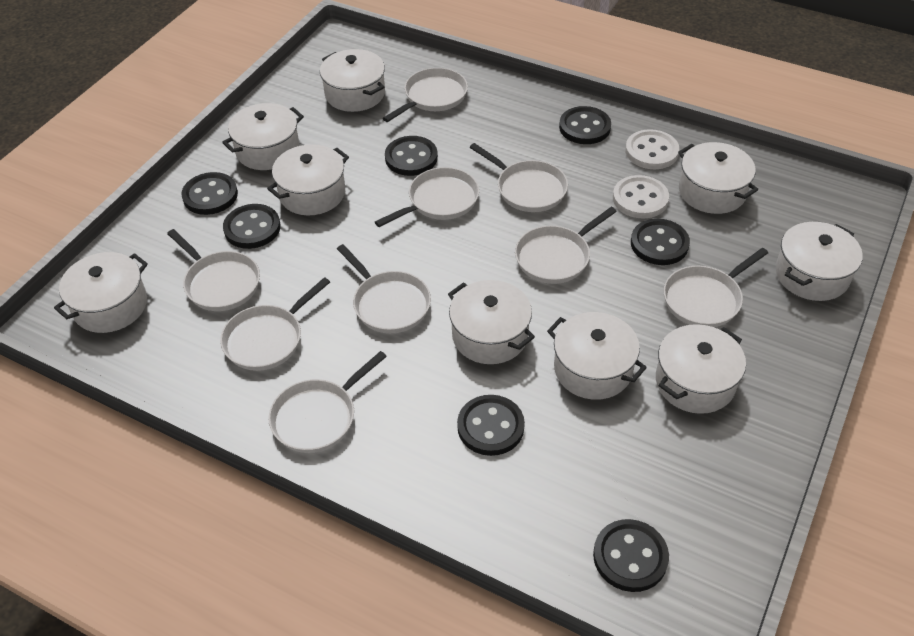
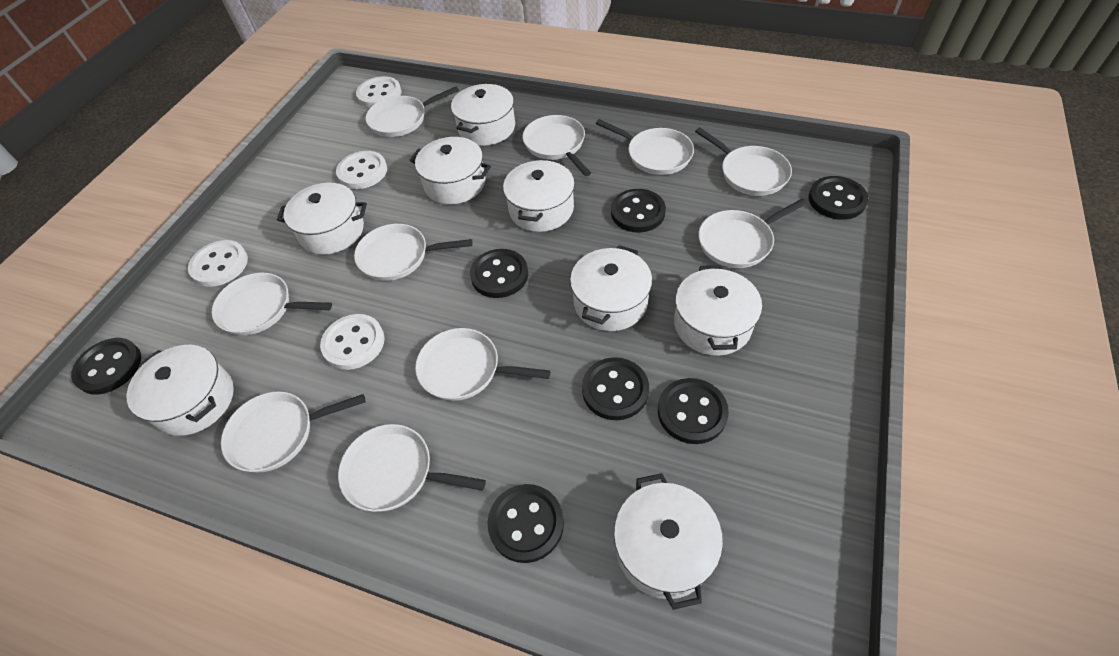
white button: 2 -> 4
white pan: 9 -> 10
white pot: 9 -> 8

